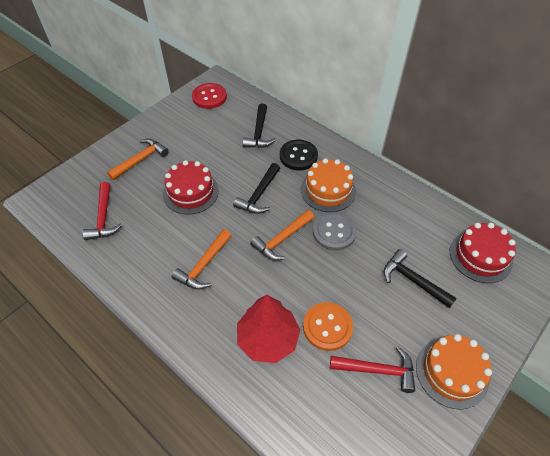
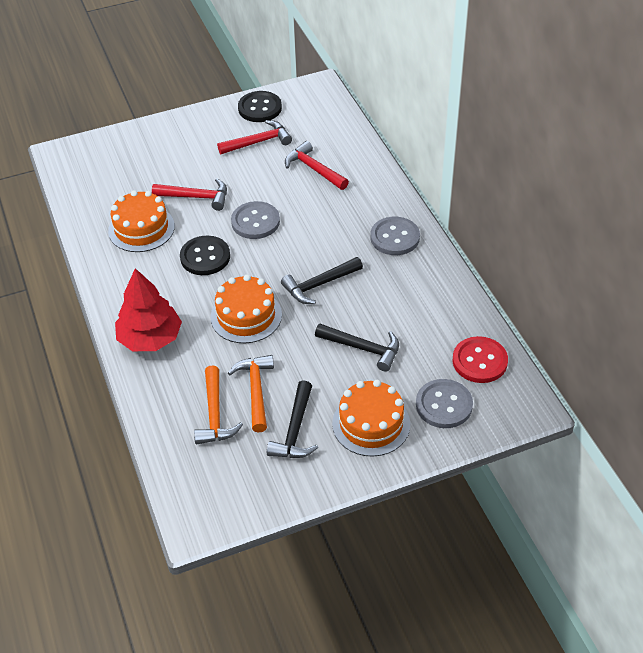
black button: 1 -> 2
grey button: 1 -> 3
orange button: 1 -> 0
orange cake: 2 -> 3
orange hammer: 3 -> 2
red cake: 2 -> 0
red hammer: 2 -> 3

